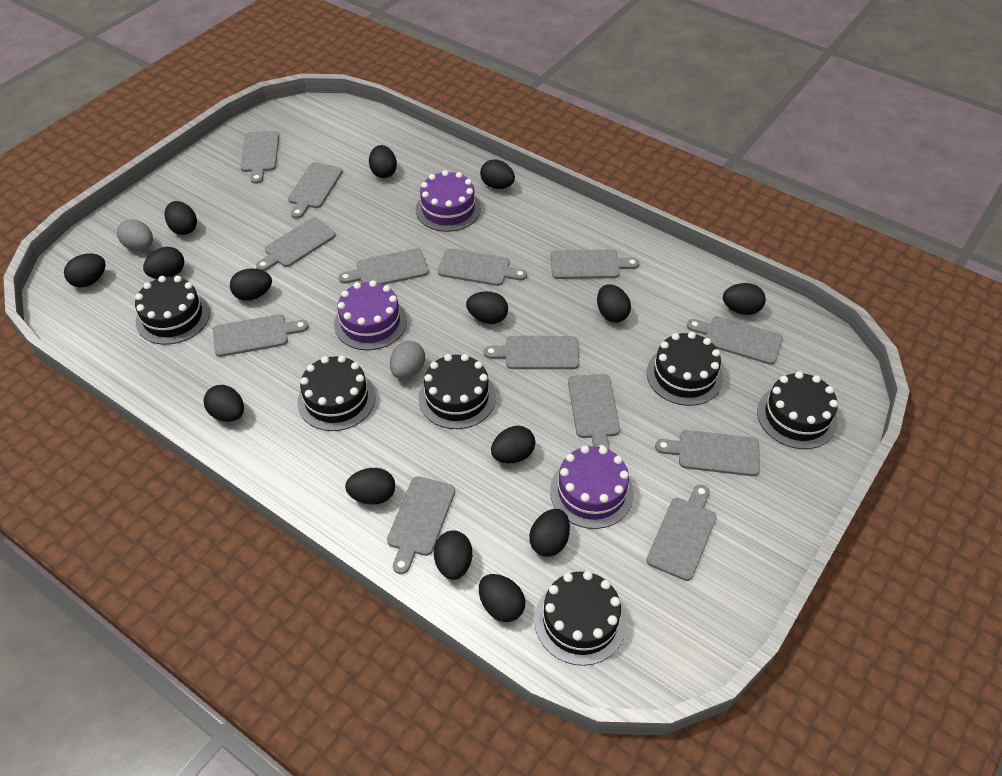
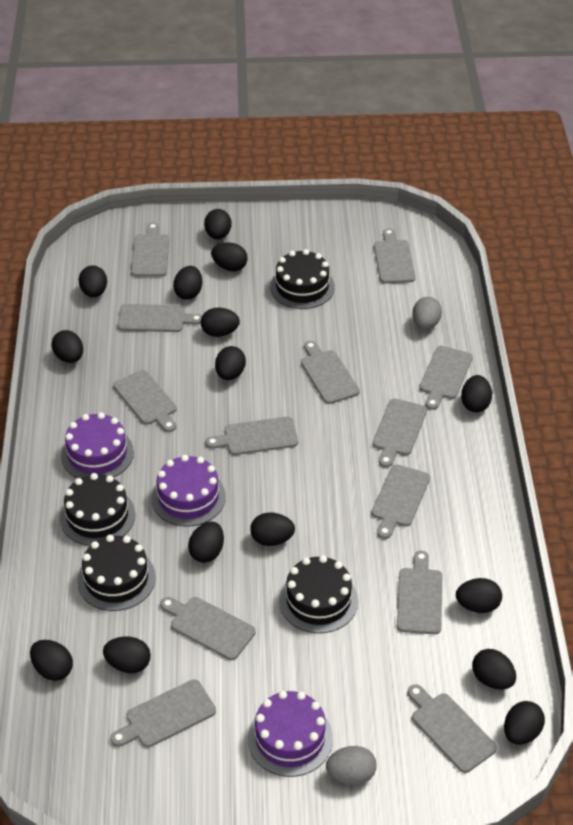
black cake: 6 -> 4

